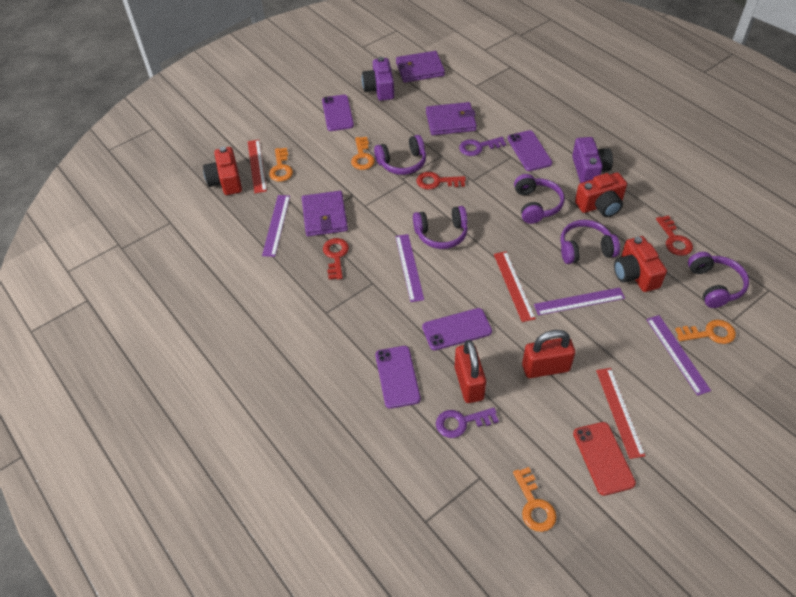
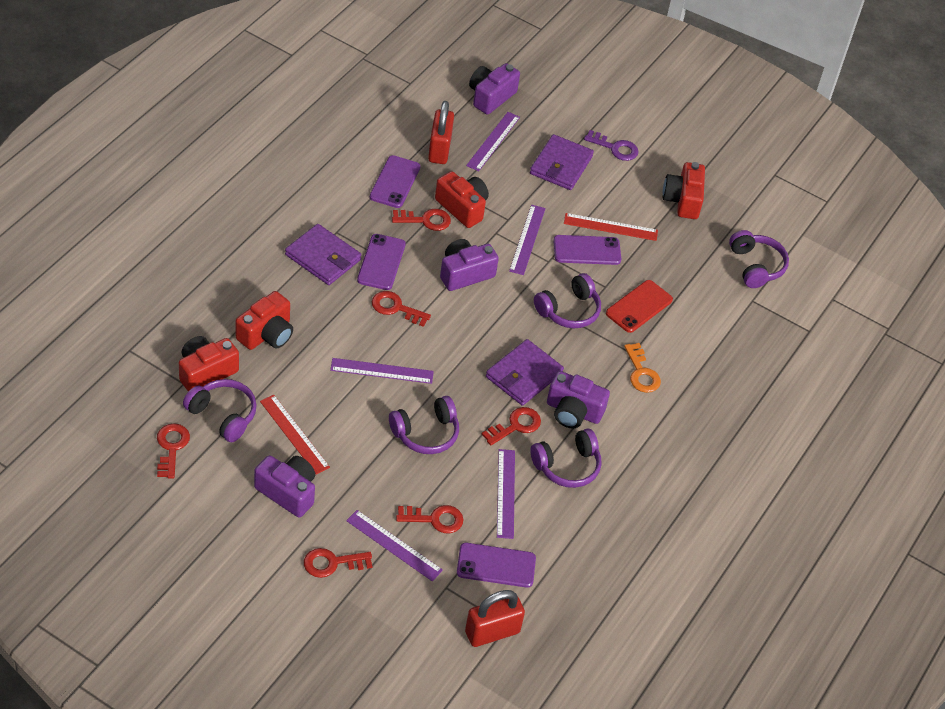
orange key: 4 -> 1
purple camera: 2 -> 4
purple key: 2 -> 1
purple ruler: 4 -> 5
red camera: 3 -> 4
red key: 3 -> 6
red ruler: 3 -> 2

